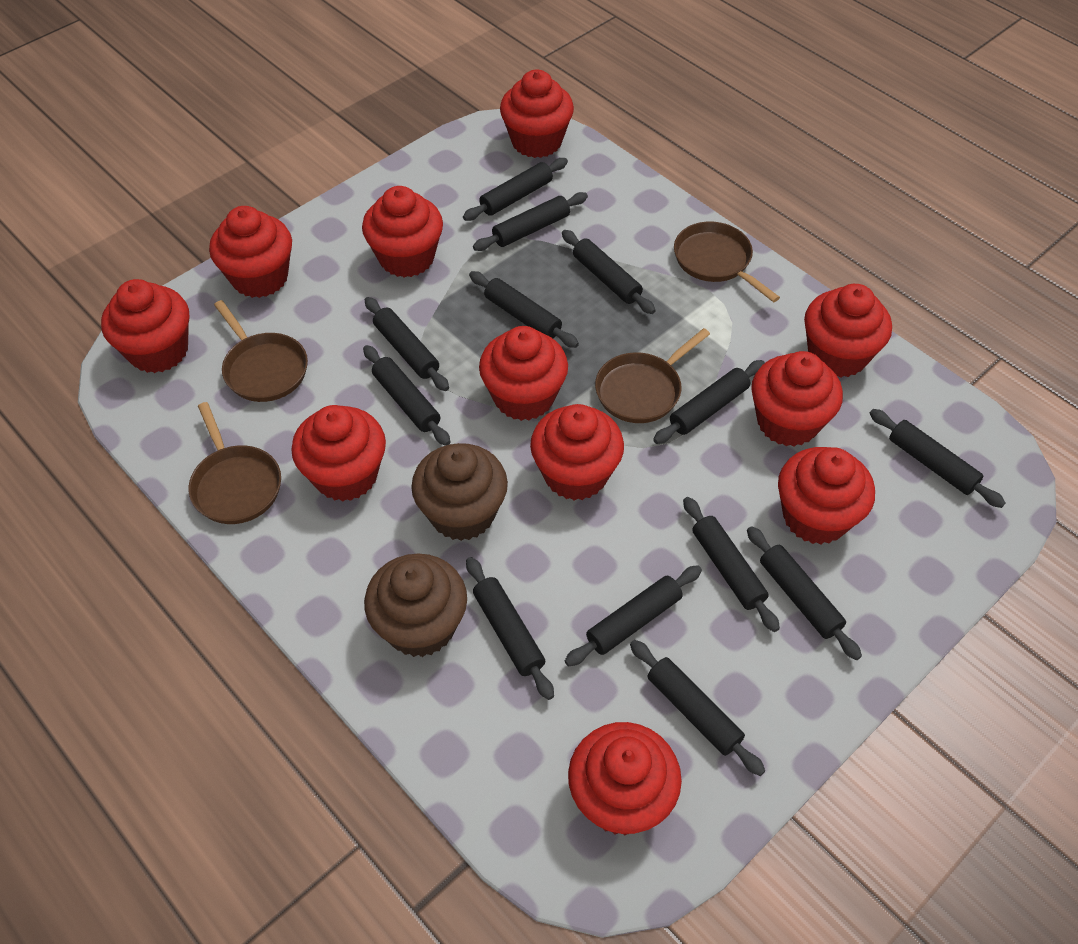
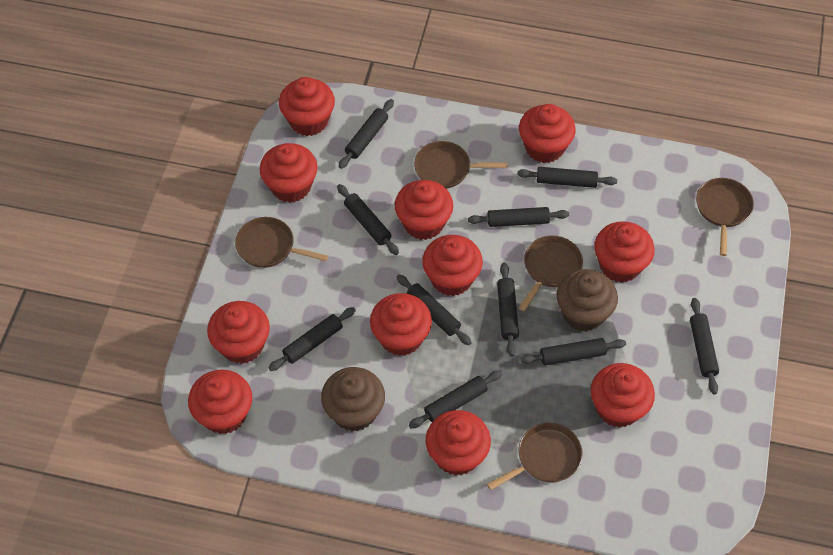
black rolling pin: 13 -> 10
brown pan: 4 -> 5

